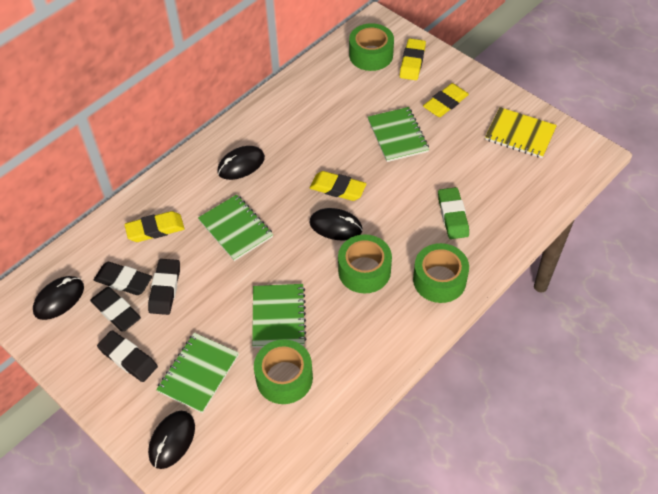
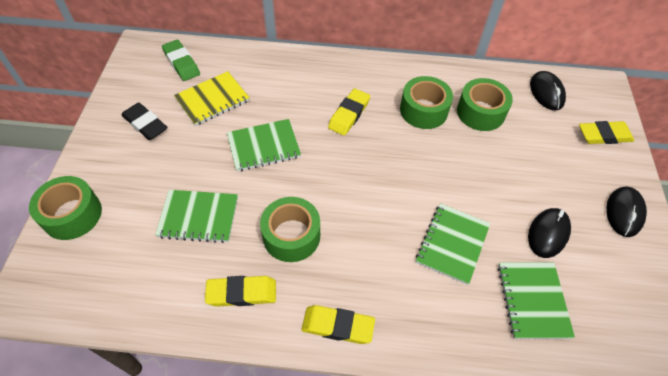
black eraser: 4 -> 1
black mouse: 4 -> 3

